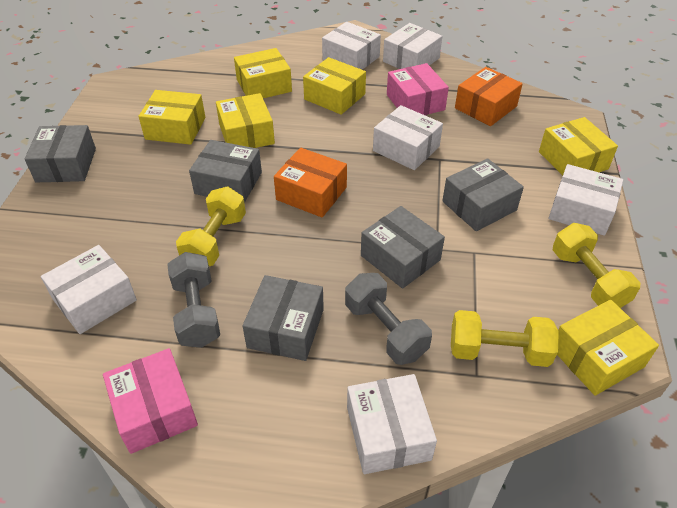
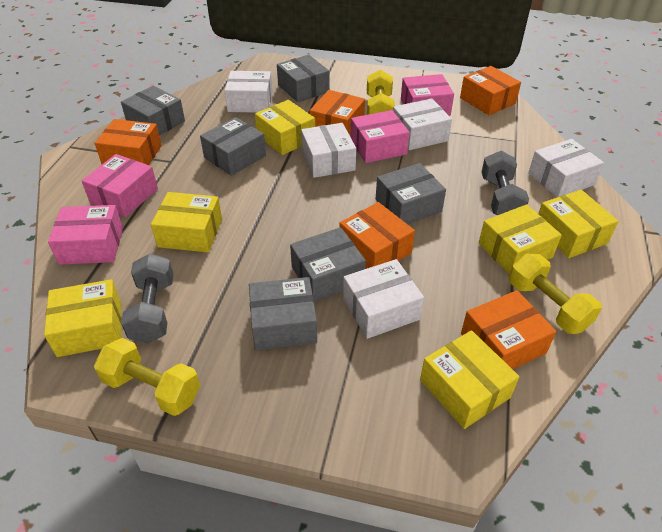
grey box: 5 -> 6
orange box: 2 -> 5
pink box: 2 -> 4
white box: 6 -> 5

